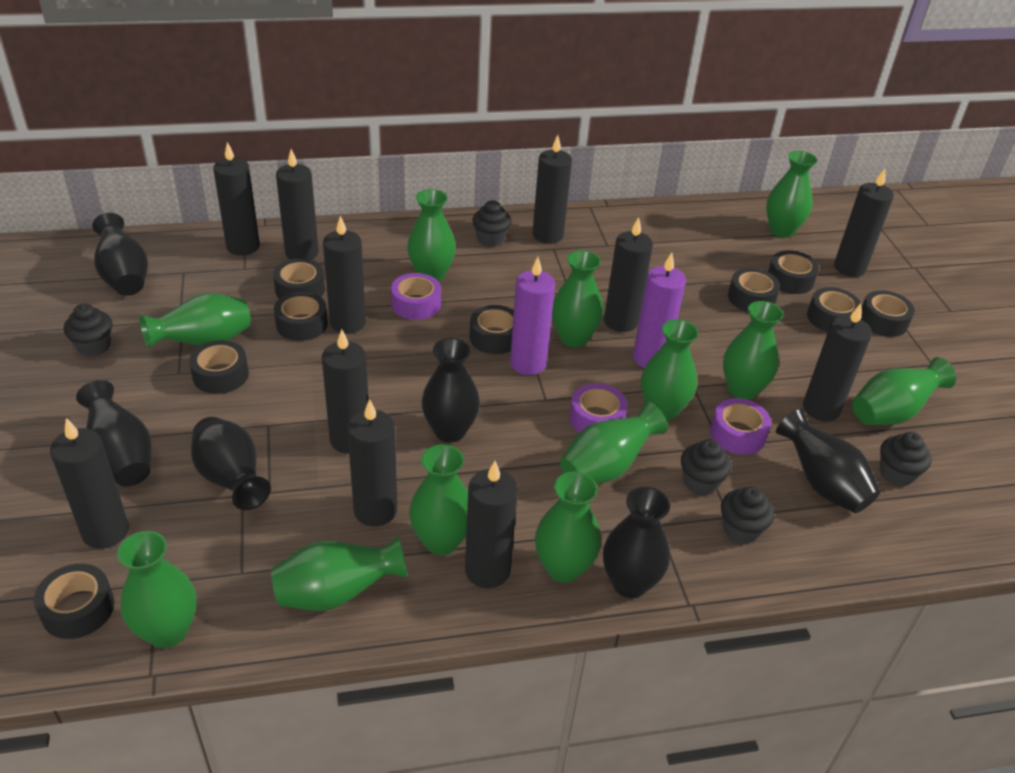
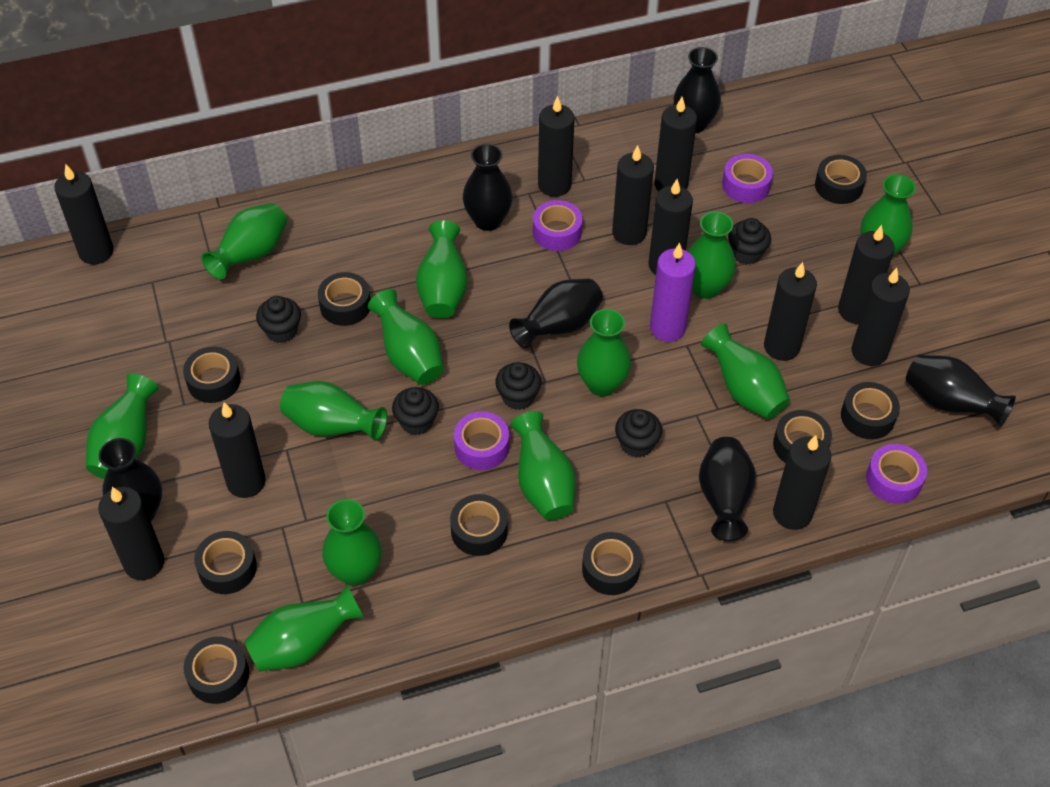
purple candle: 2 -> 1
purple tape: 3 -> 4

